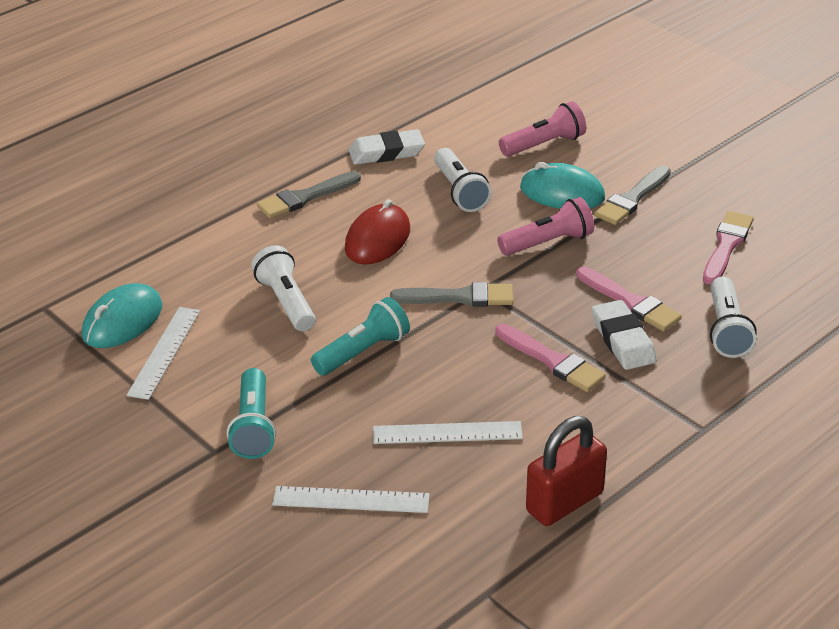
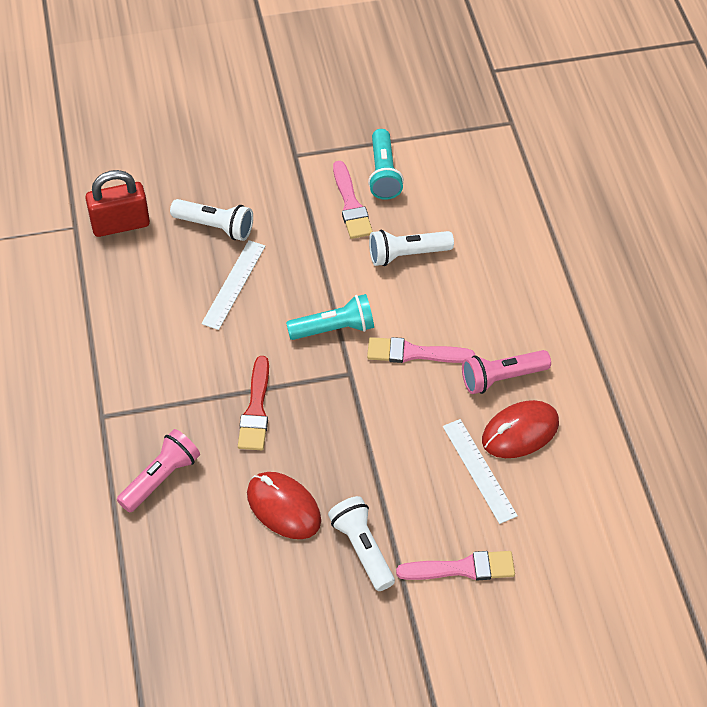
grey brush: 3 -> 0
red brush: 0 -> 1
red mouse: 1 -> 2
turquoise mouse: 2 -> 0
white eraser: 2 -> 0
white ruler: 3 -> 2

